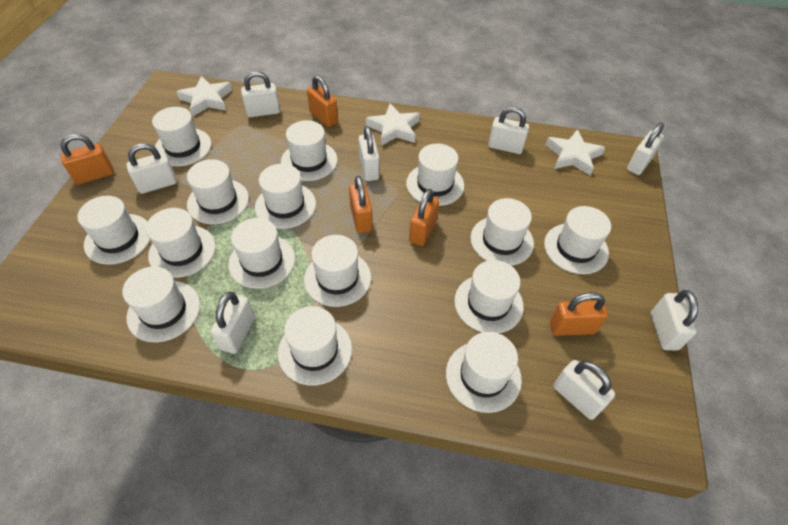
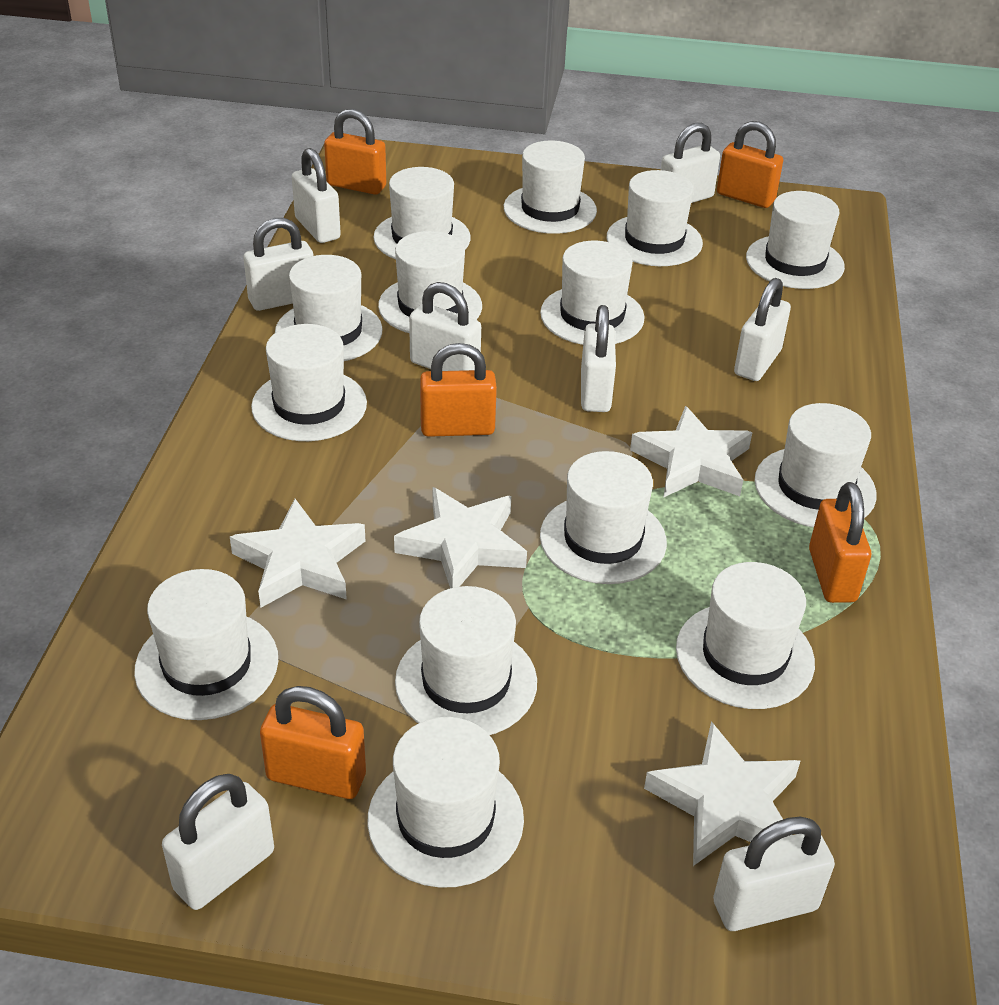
white hat: 15 -> 14
white star: 3 -> 4

